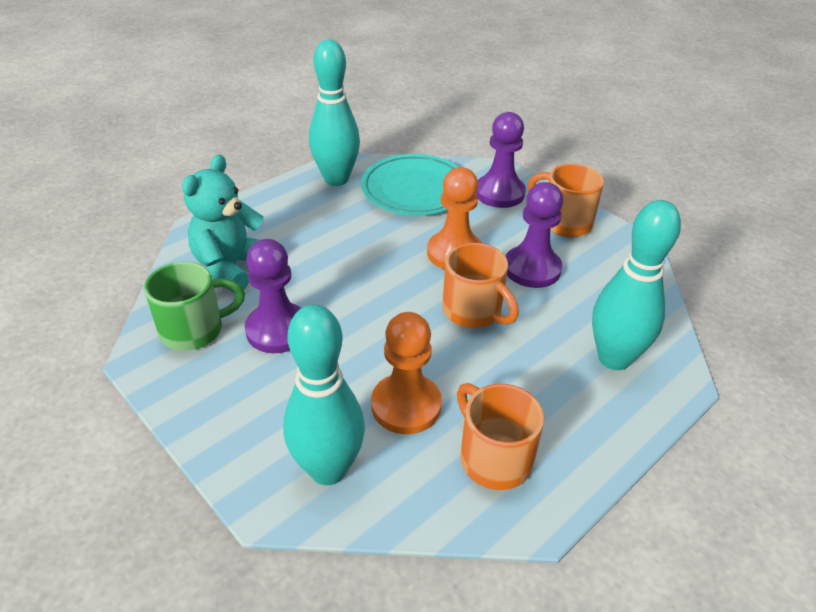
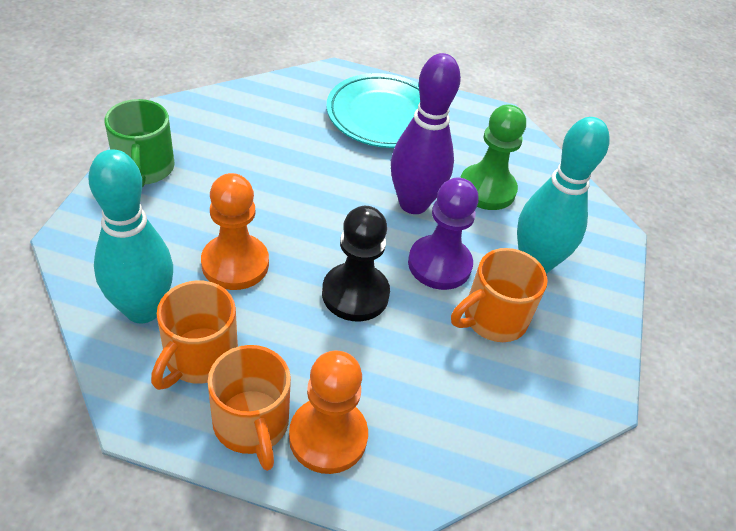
black pawn: 0 -> 1
green pawn: 0 -> 1
purple bowling pin: 0 -> 1
purple pawn: 3 -> 1
turquoise bowling pin: 3 -> 2
turquoise teddy bear: 1 -> 0

